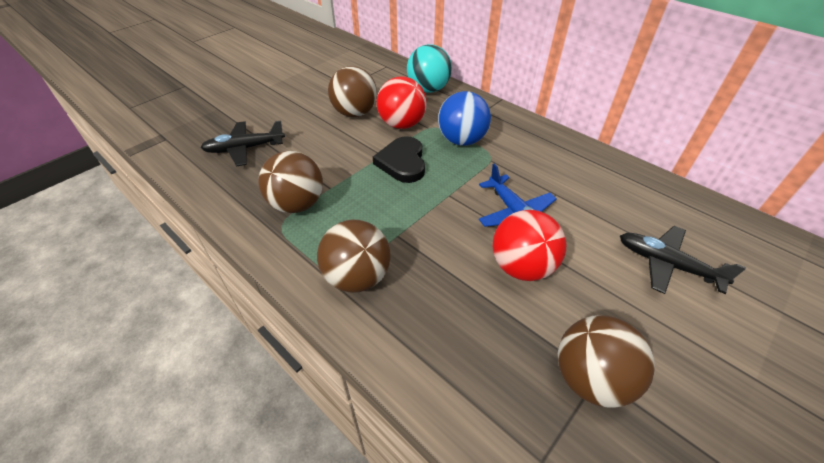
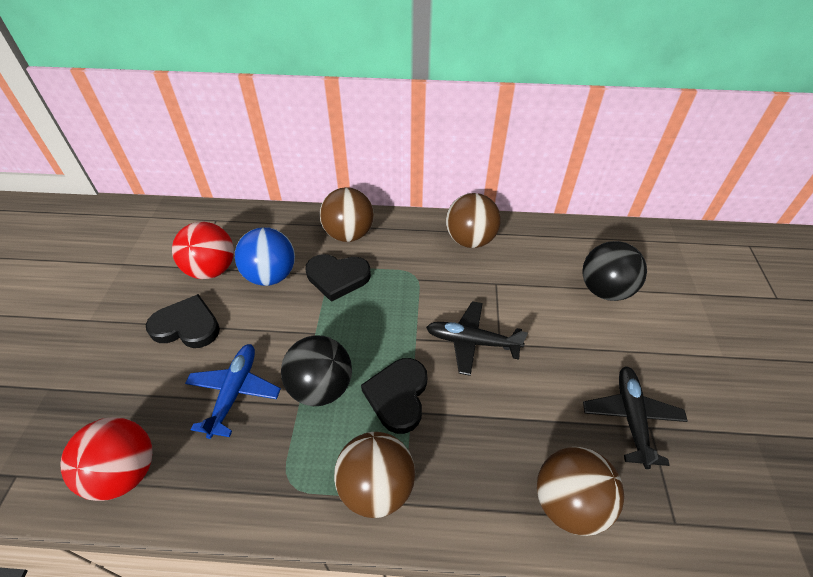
black ball: 0 -> 2
black heart: 1 -> 3
turquoise ball: 1 -> 0

